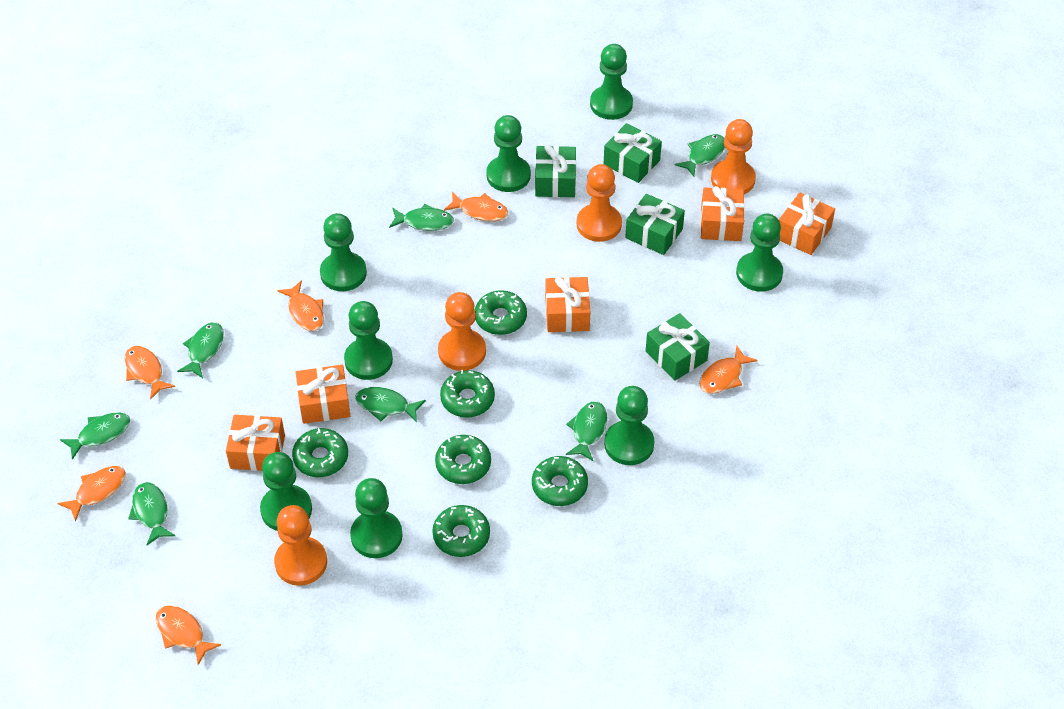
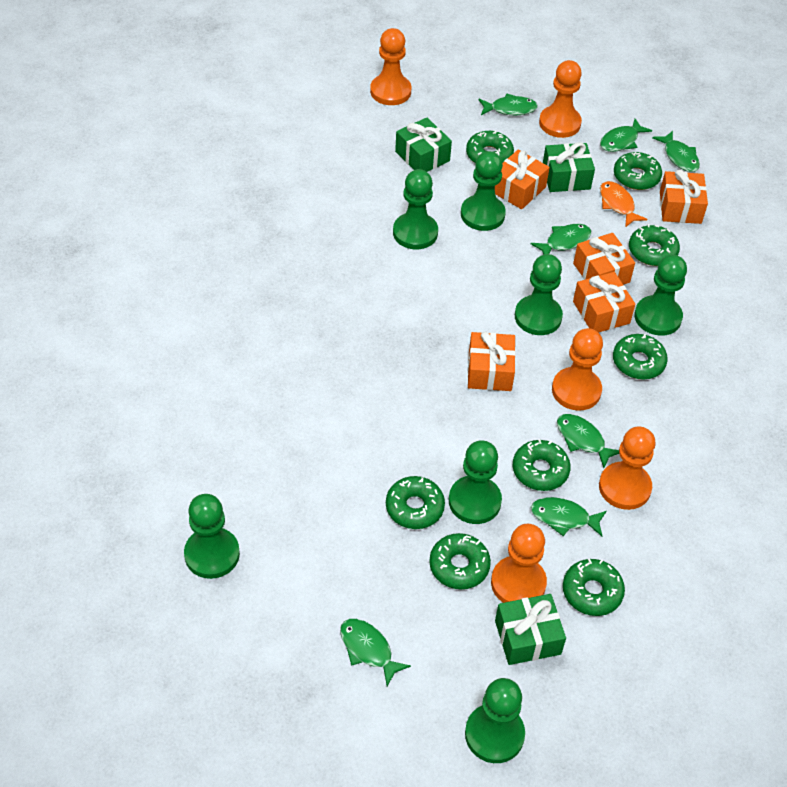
green donut: 6 -> 8
green gift: 4 -> 3
green pawn: 8 -> 7
orange fish: 6 -> 1
orange pawn: 4 -> 5

